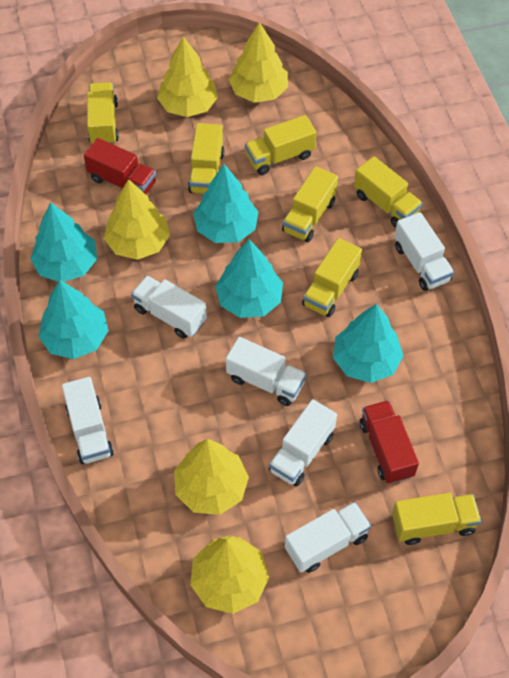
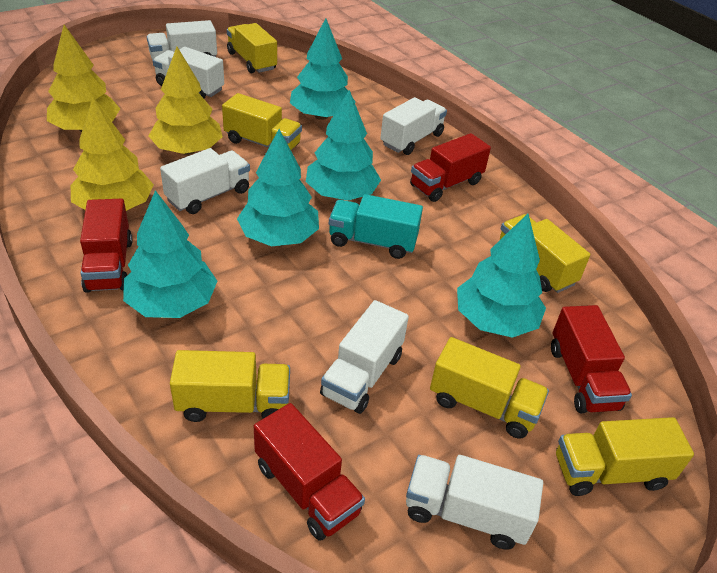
red truck: 2 -> 4
turquoise truck: 0 -> 1
yellow tree: 5 -> 3
yellow truck: 7 -> 6

